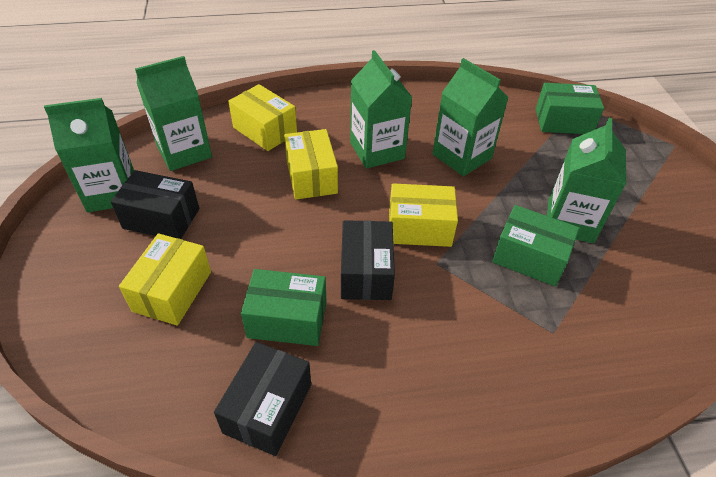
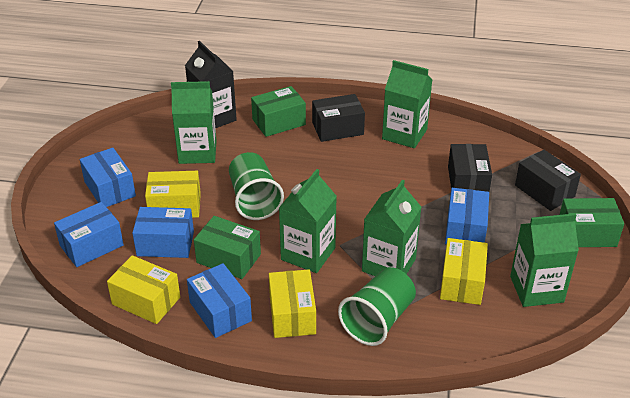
black carton: 0 -> 1
blue box: 0 -> 5
green cup: 0 -> 2

